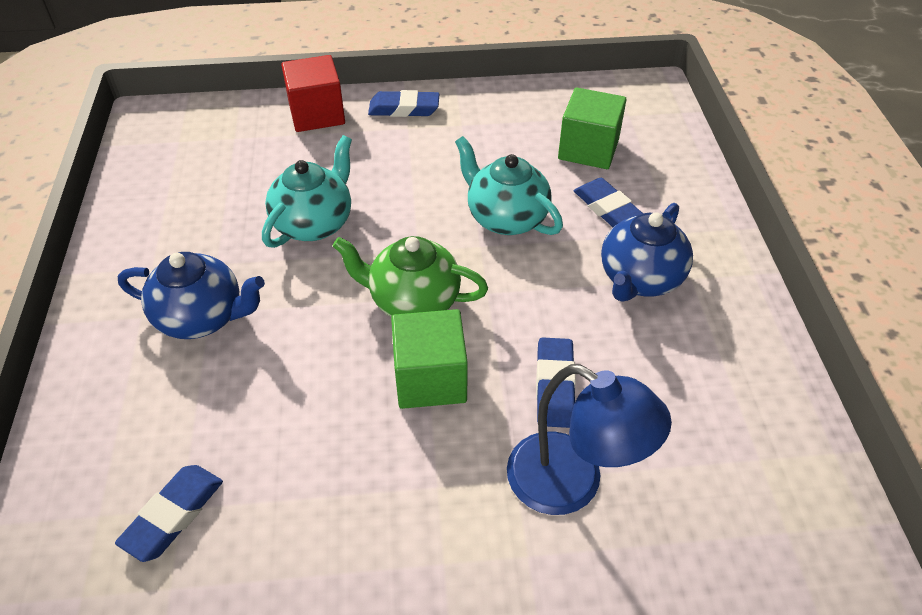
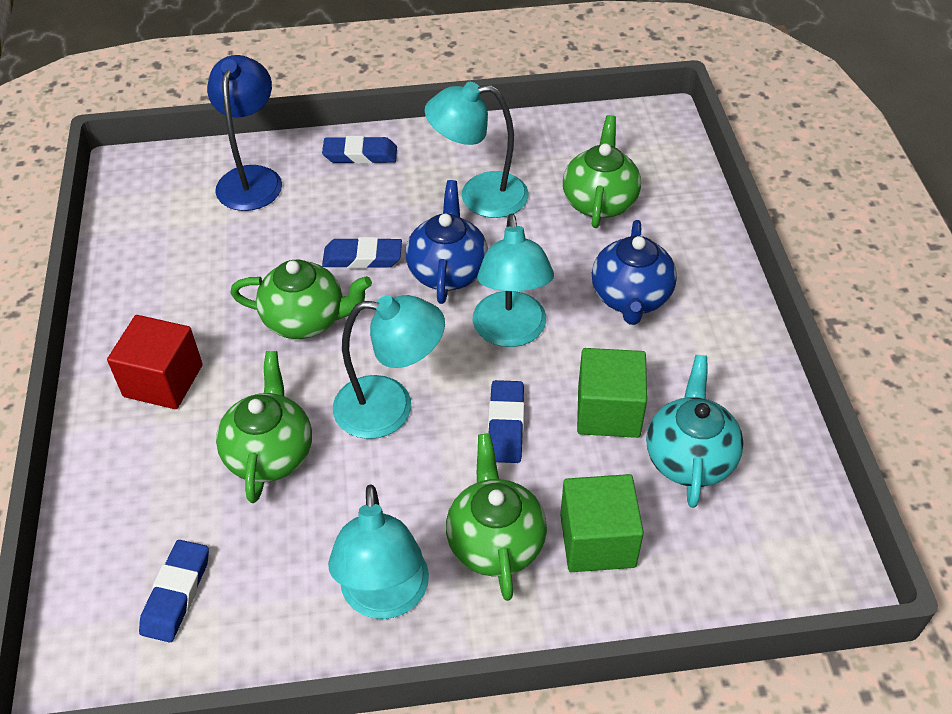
green teapot: 1 -> 4
turquoise lamp: 0 -> 4
turquoise teapot: 2 -> 1

